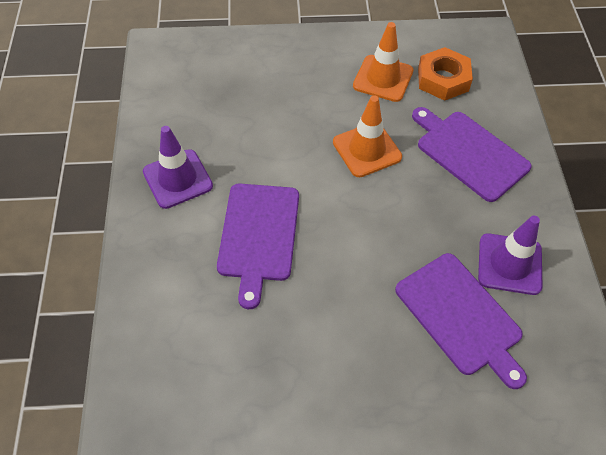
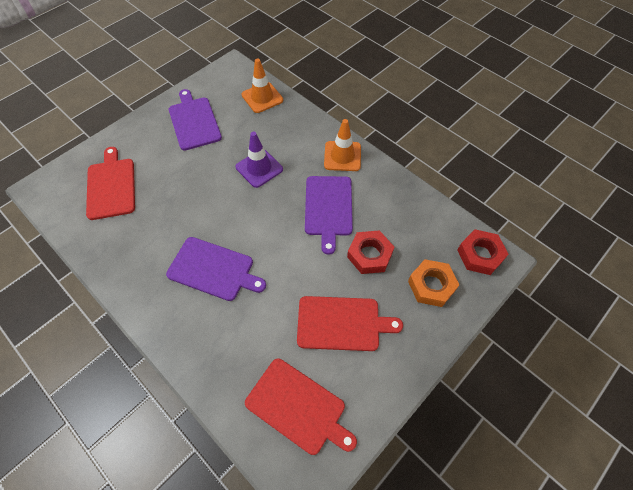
purple traffic cone: 2 -> 1
red cutting board: 0 -> 3
red nut: 0 -> 2

